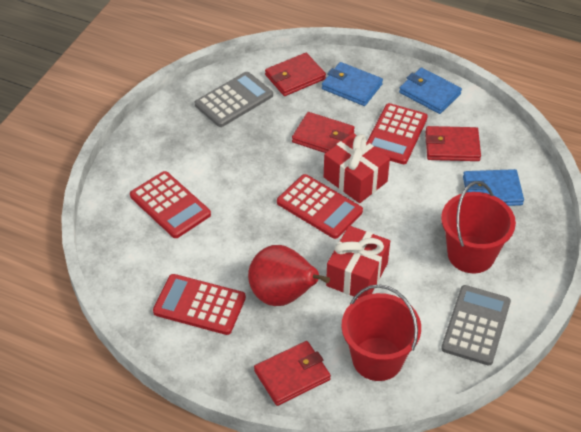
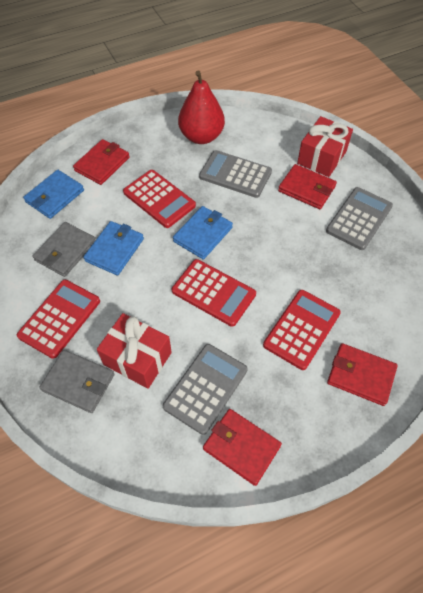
grey calculator: 2 -> 3
grey wallet: 0 -> 2
red bucket: 2 -> 0

